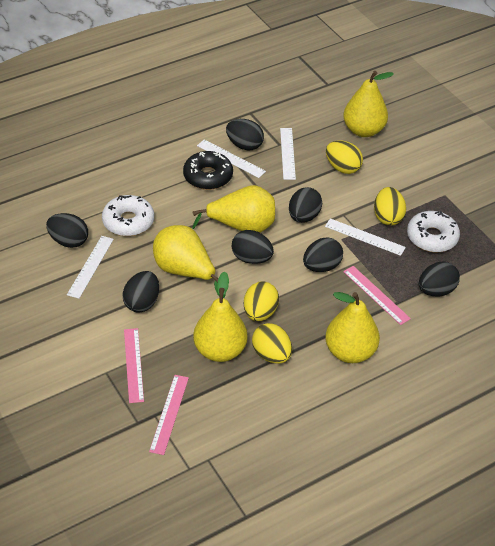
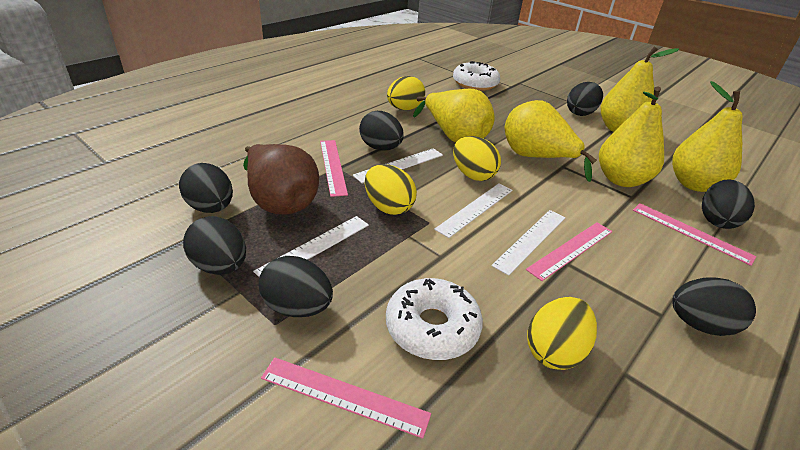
black donut: 1 -> 0
brown pear: 0 -> 1
pink ruler: 3 -> 4

